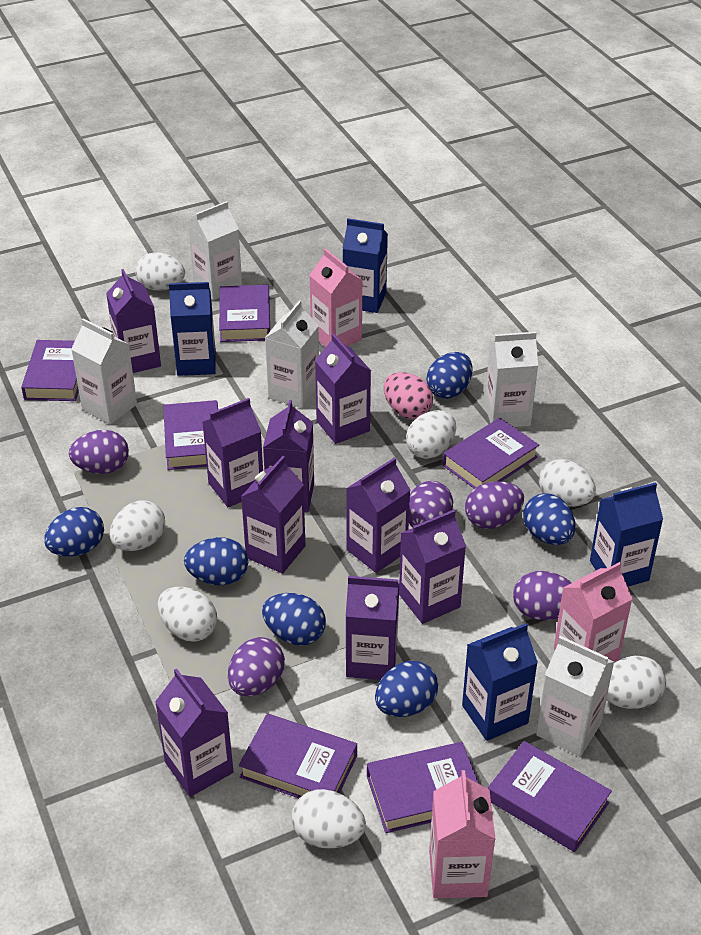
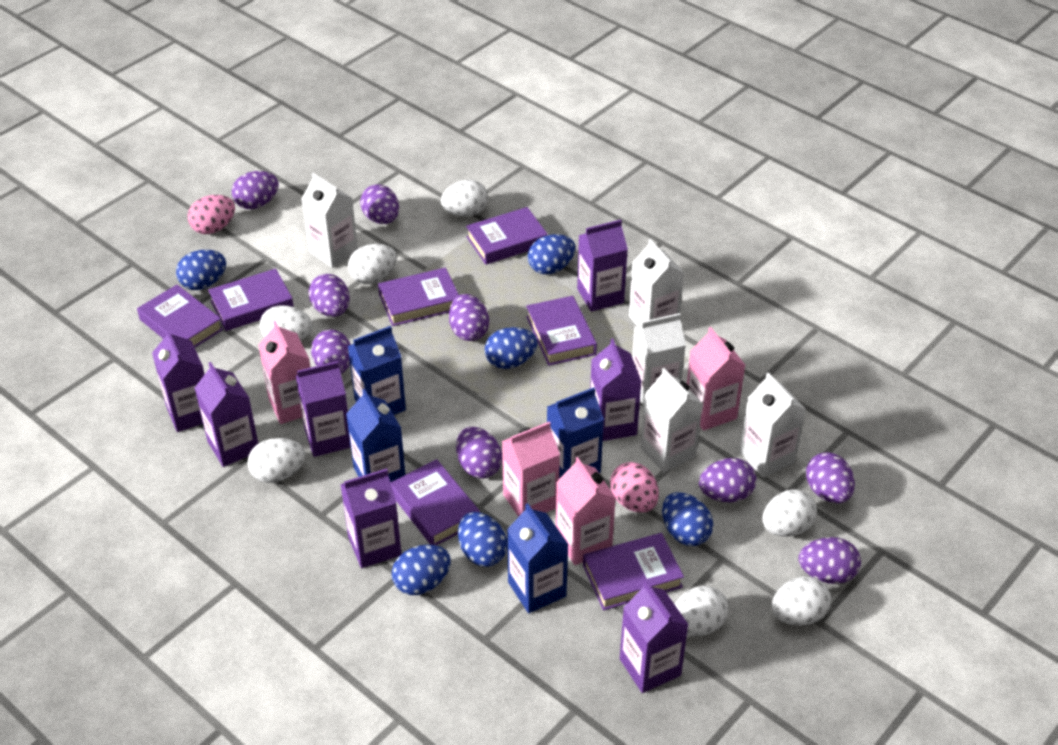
pink carton: 3 -> 4
pink egg: 1 -> 2
purple carton: 9 -> 7
purple egg: 5 -> 9

